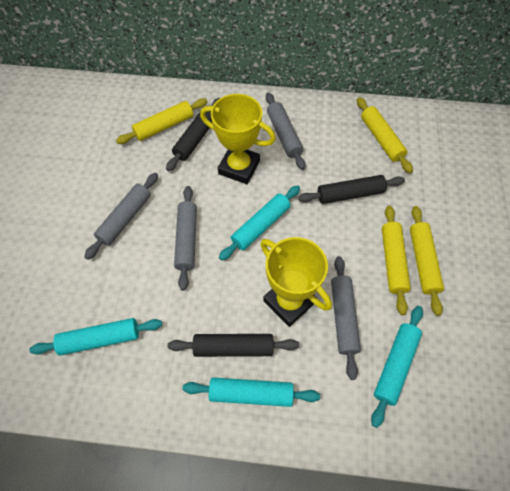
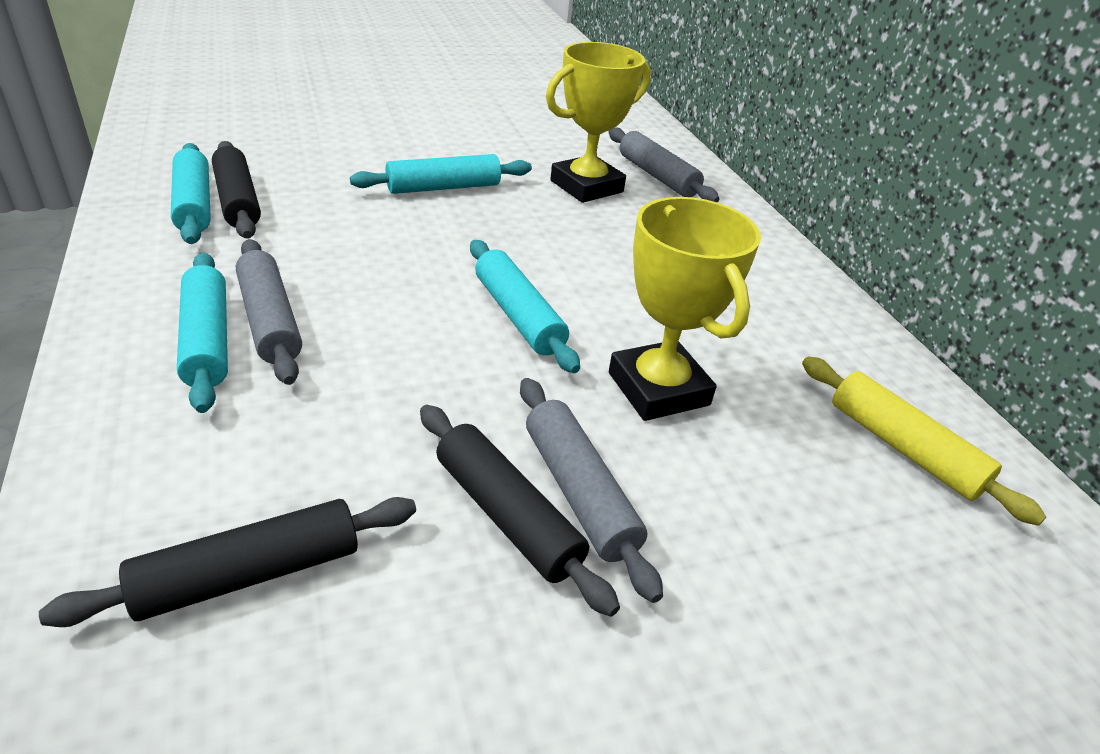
grey rolling pin: 4 -> 3
yellow rolling pin: 4 -> 1

